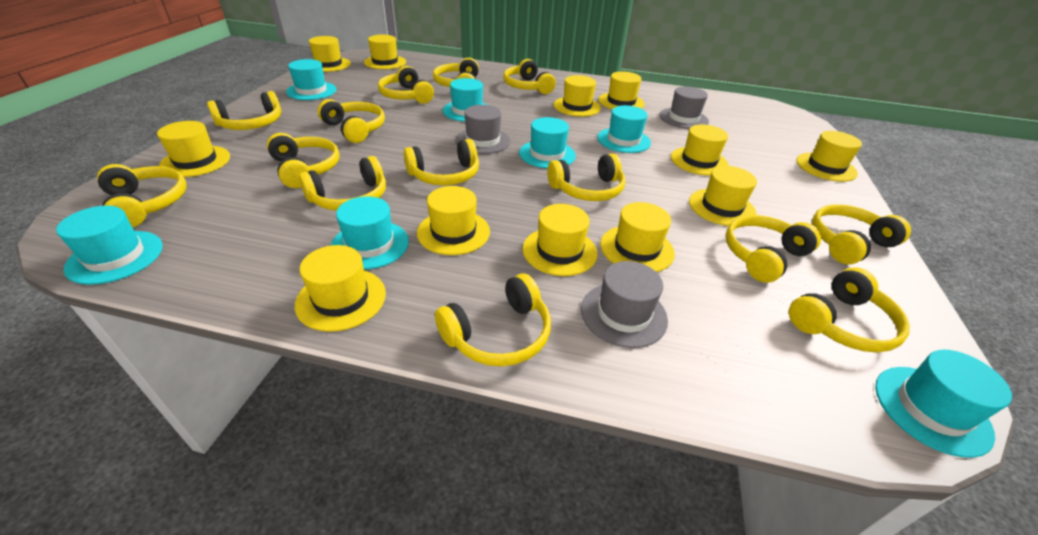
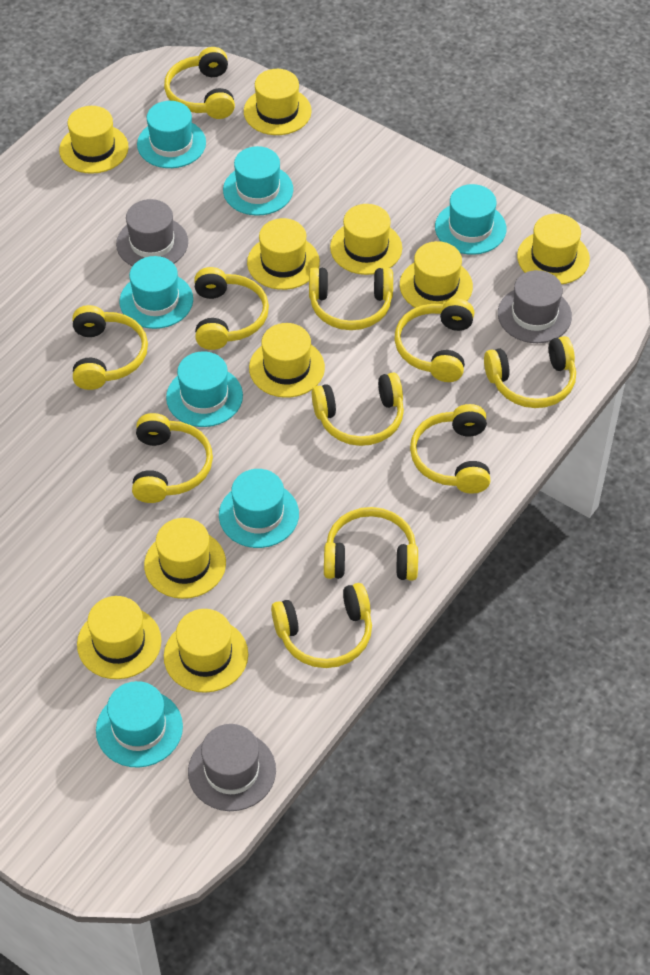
yellow hat: 12 -> 10
yellow headphones: 14 -> 11

